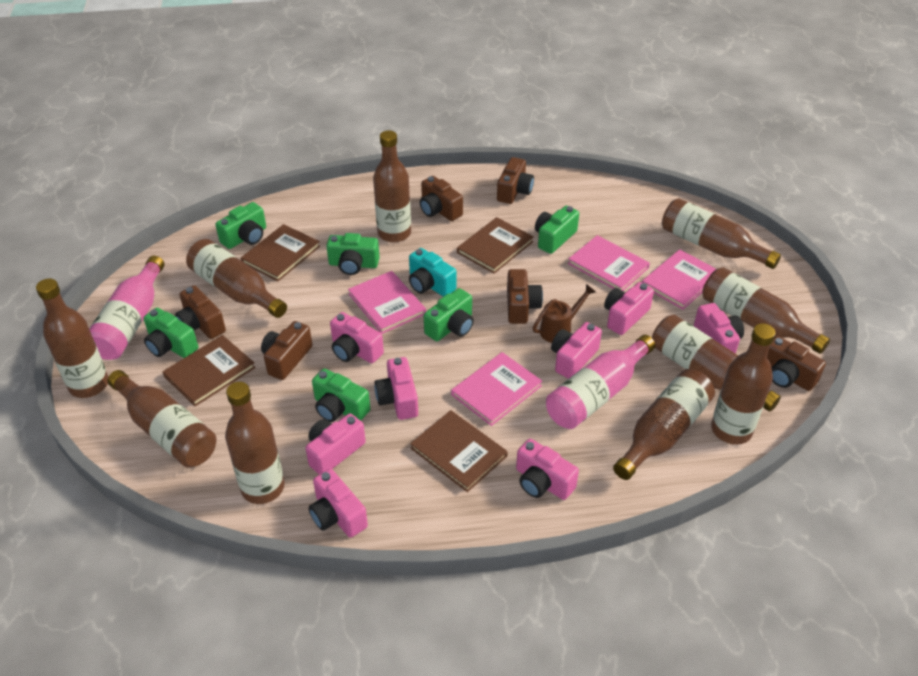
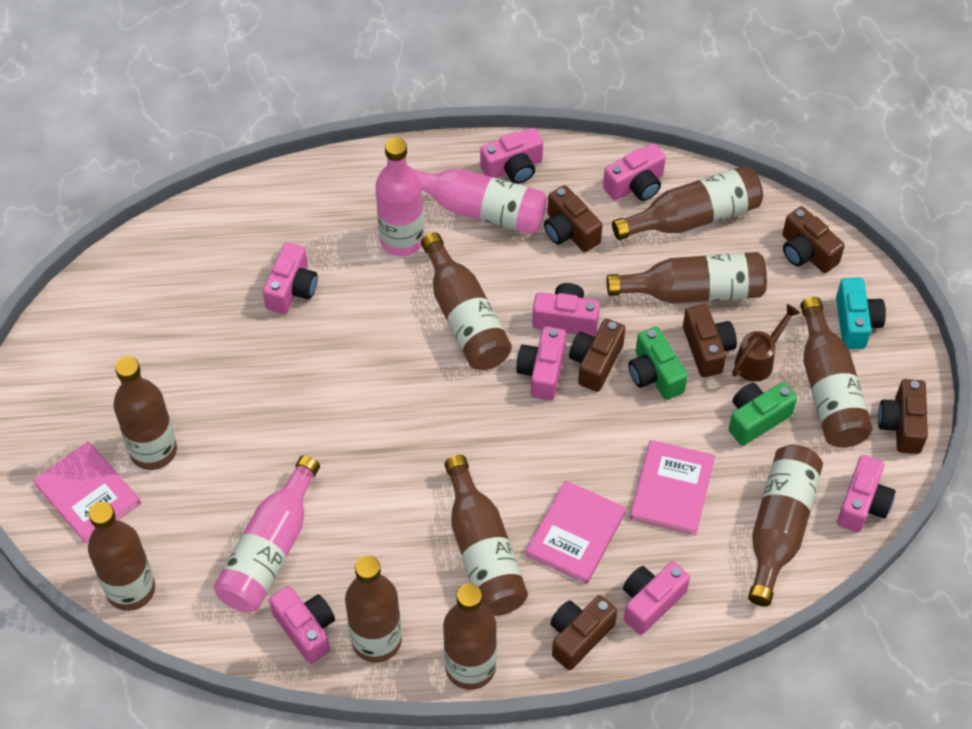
brown book: 4 -> 0
green camera: 6 -> 2
pink book: 4 -> 3
pink bottle: 2 -> 3

